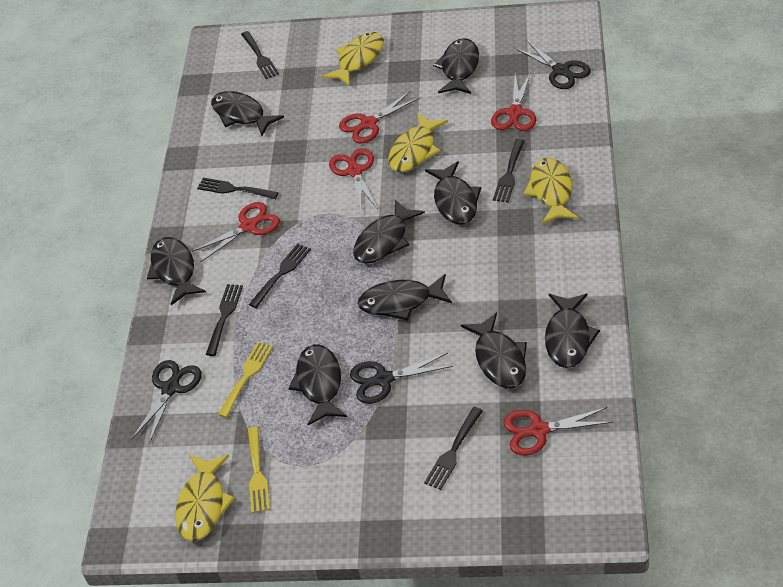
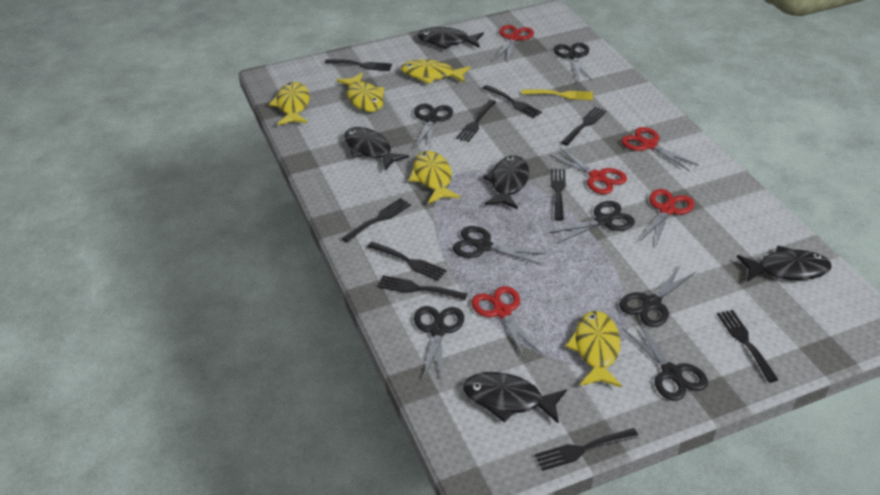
black fish: 9 -> 5
black fork: 6 -> 10
black scissors: 3 -> 7
yellow fish: 4 -> 5
yellow fork: 2 -> 1

